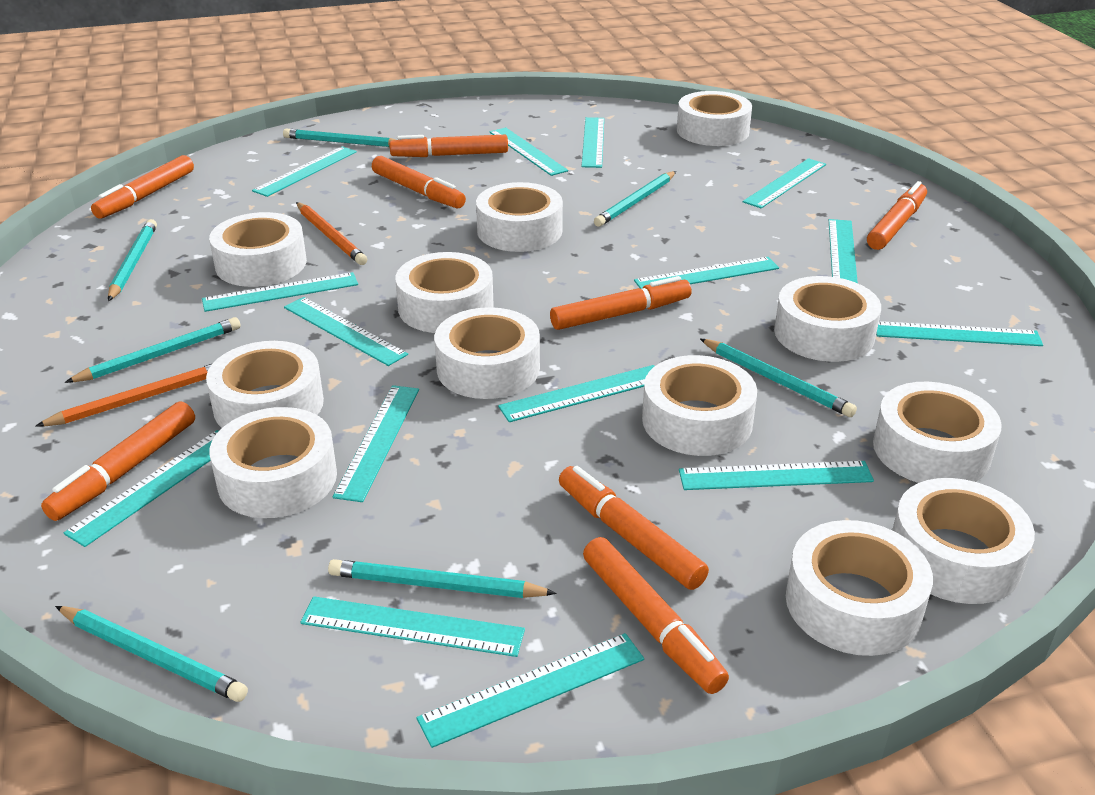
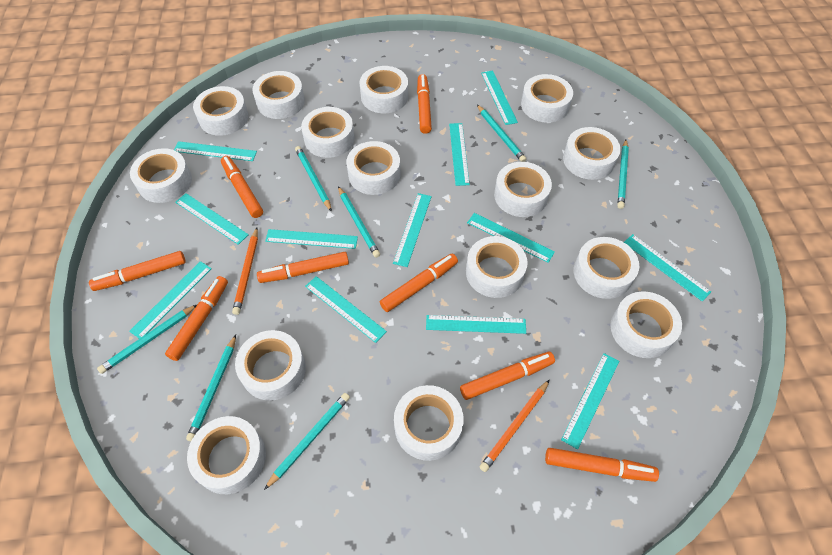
turquoise ruler: 15 -> 12
white tape: 12 -> 15

